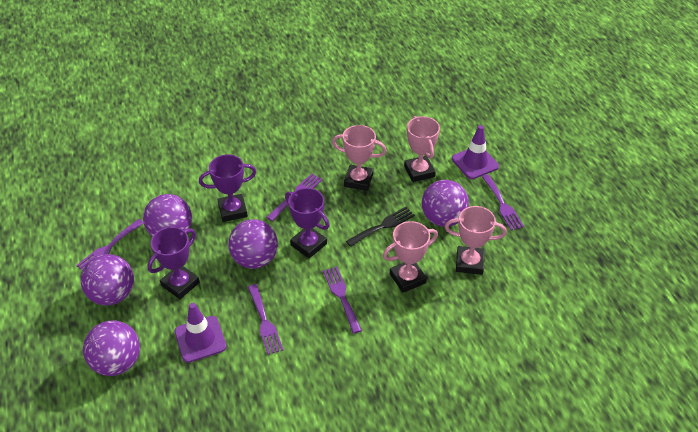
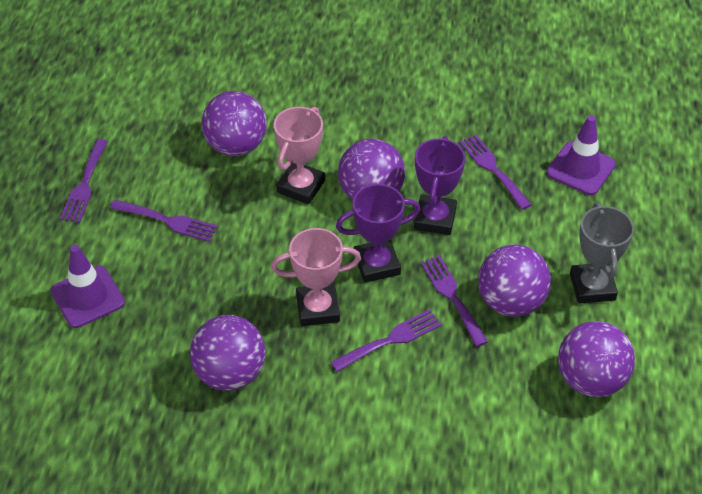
black fork: 1 -> 0
grey trophy: 0 -> 1
pink trophy: 4 -> 2
purple trophy: 3 -> 2

